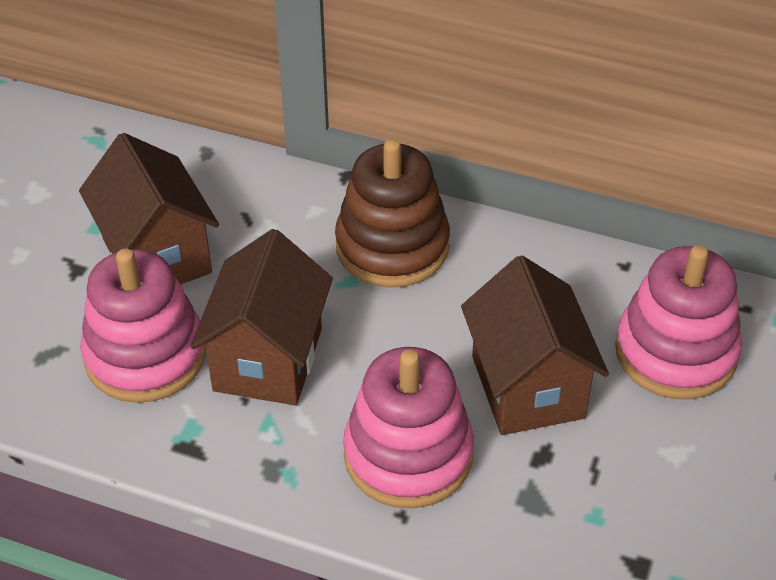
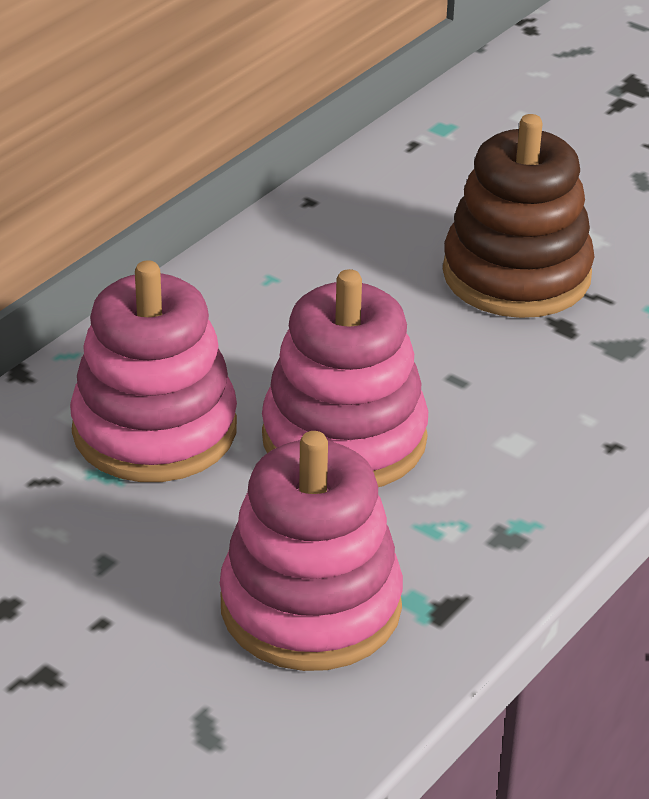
brown house: 3 -> 0

